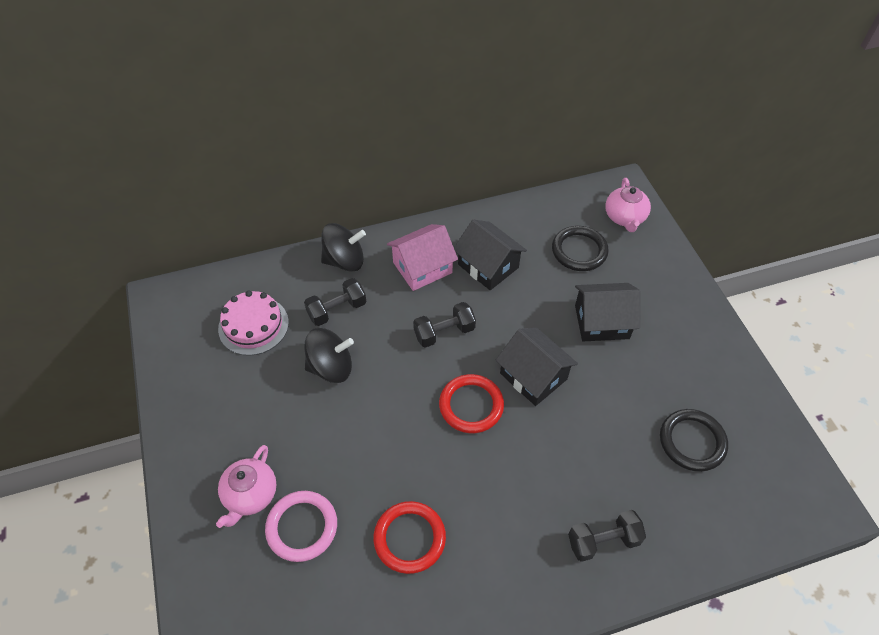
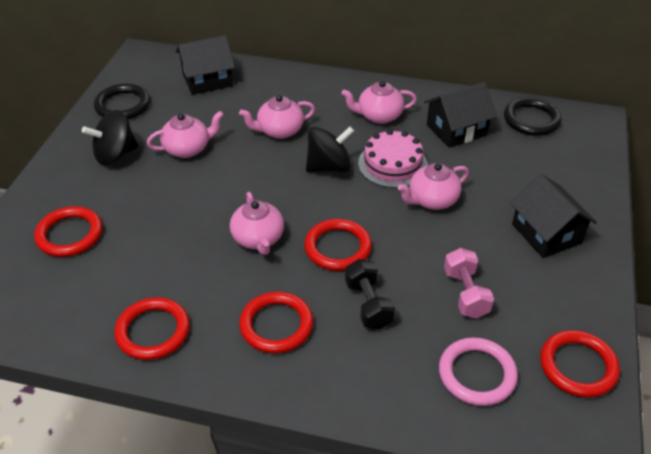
black dumbbell: 3 -> 1
pink dumbbell: 0 -> 1
pink house: 1 -> 0
pink teapot: 2 -> 5
red ring: 2 -> 5

